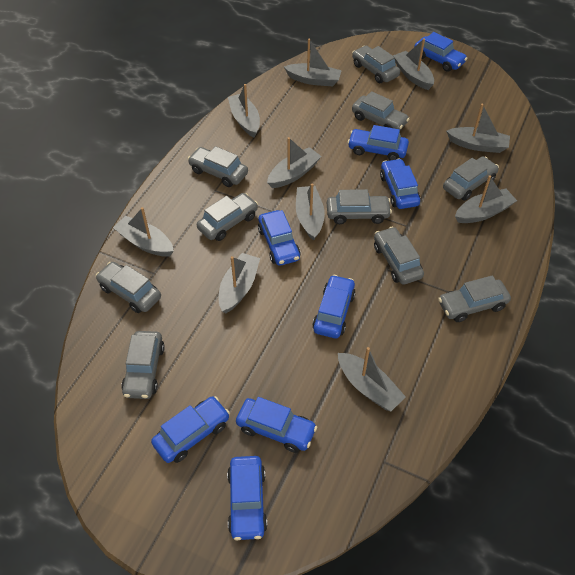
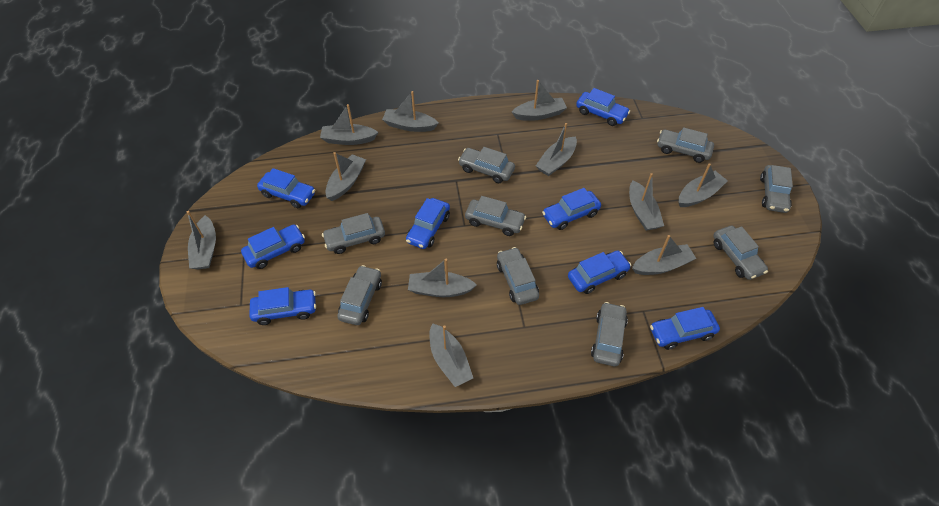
grey boat: 10 -> 11
grey car: 10 -> 9

